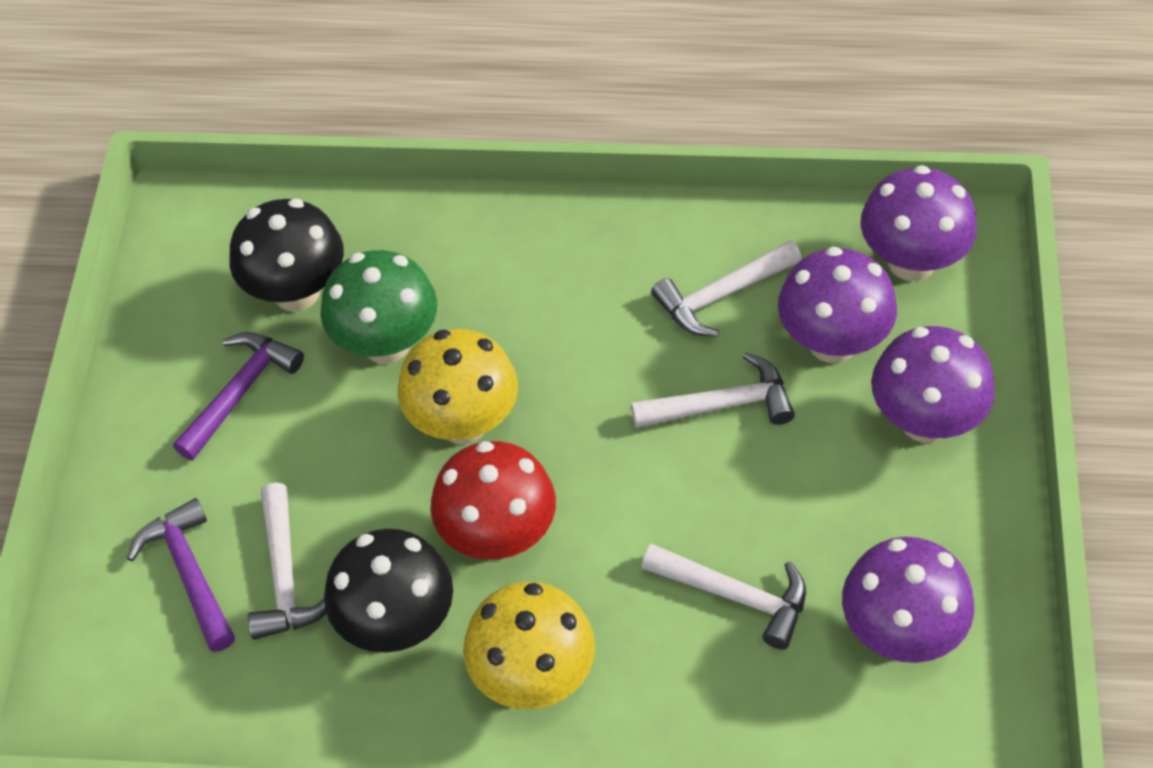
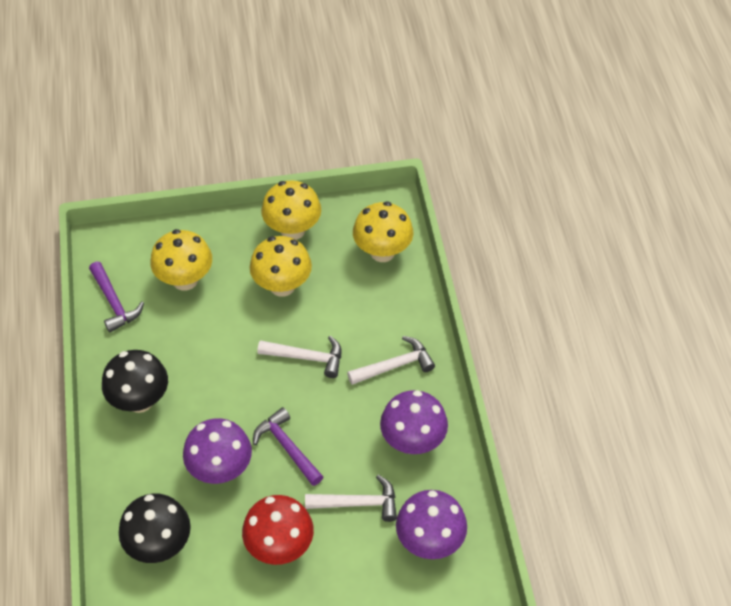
green mushroom: 1 -> 0
purple mushroom: 4 -> 3
white hammer: 4 -> 3
yellow mushroom: 2 -> 4

